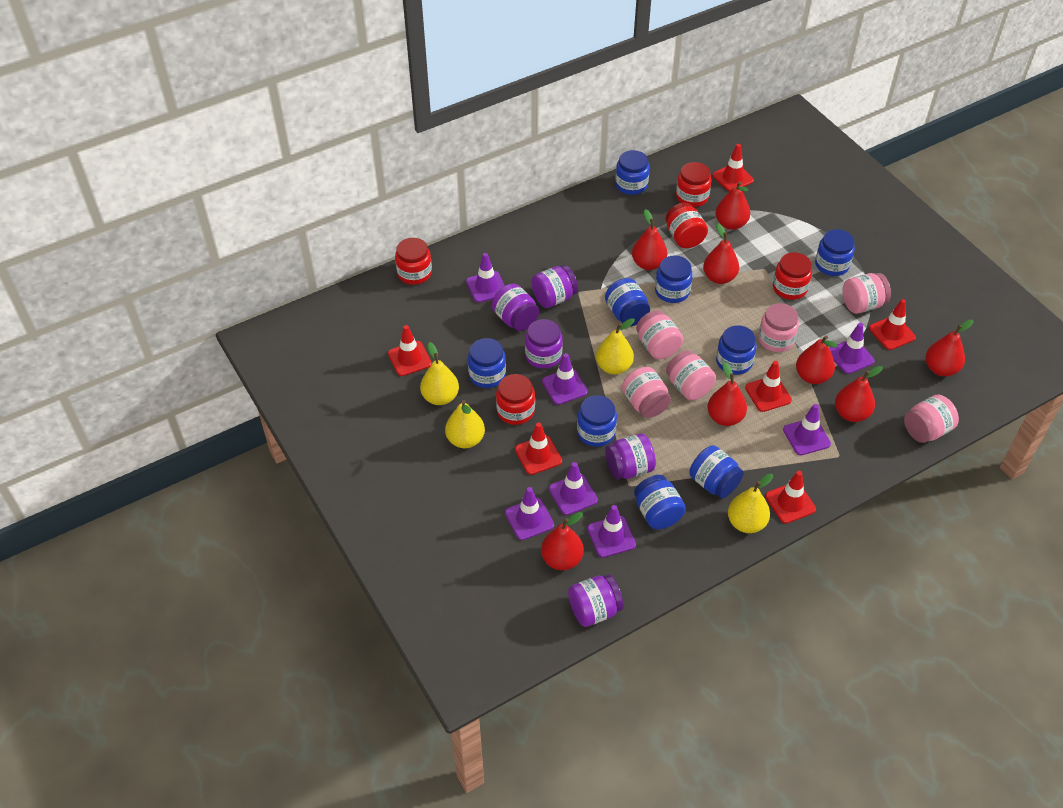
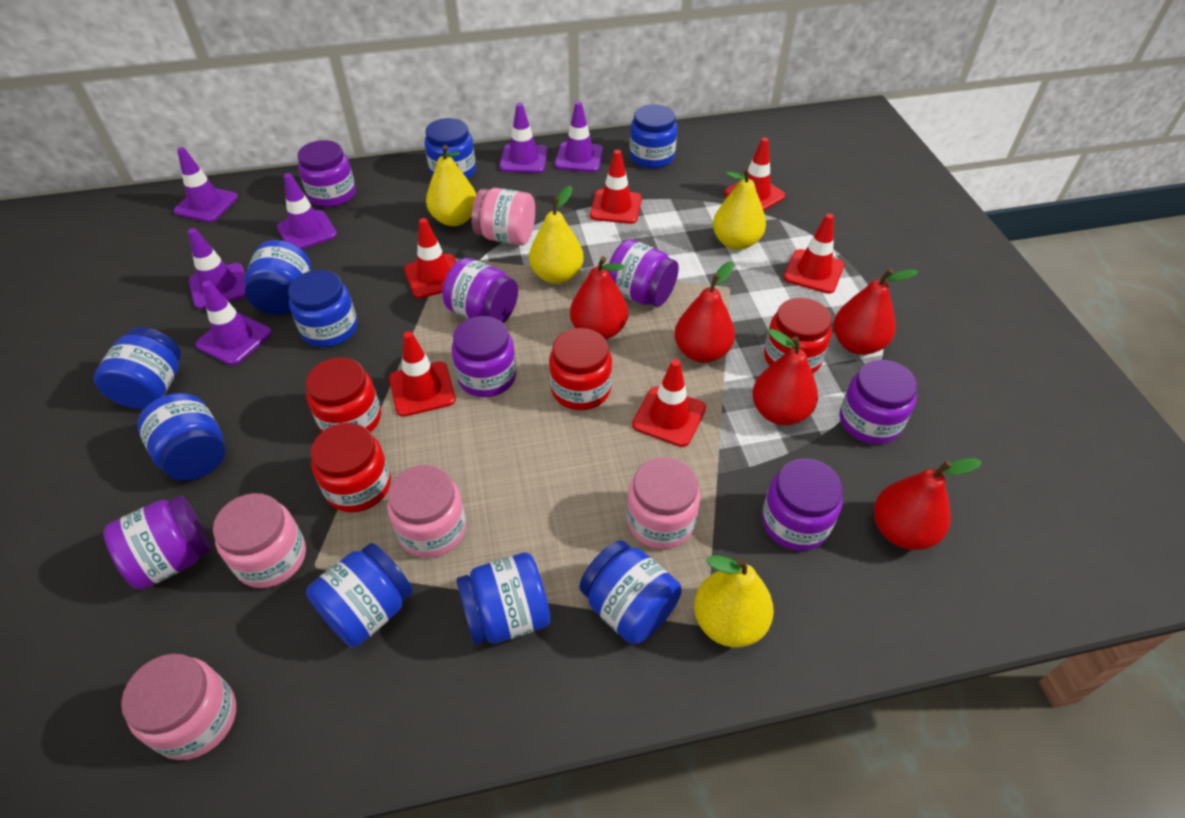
pink jar: 6 -> 5
purple jar: 5 -> 7
purple traffic cone: 7 -> 6
red jar: 5 -> 4
red pear: 8 -> 5

